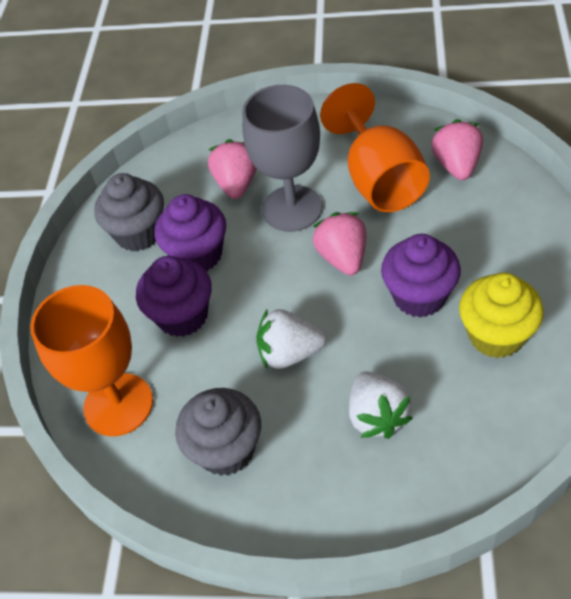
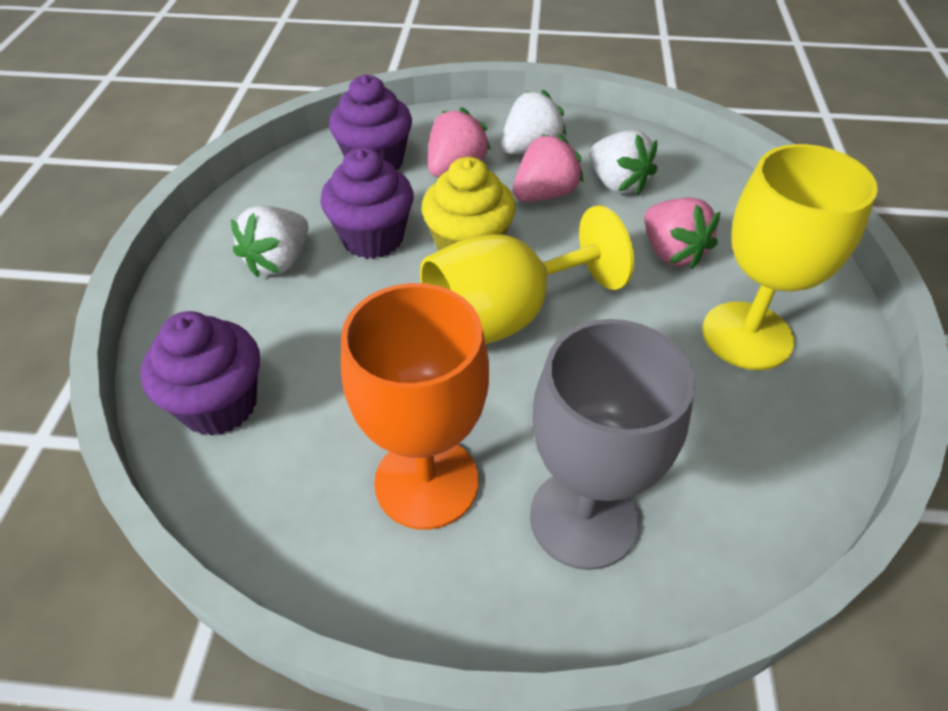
grey cupcake: 2 -> 0
orange goblet: 2 -> 1
white strawberry: 2 -> 3
yellow goblet: 0 -> 2

